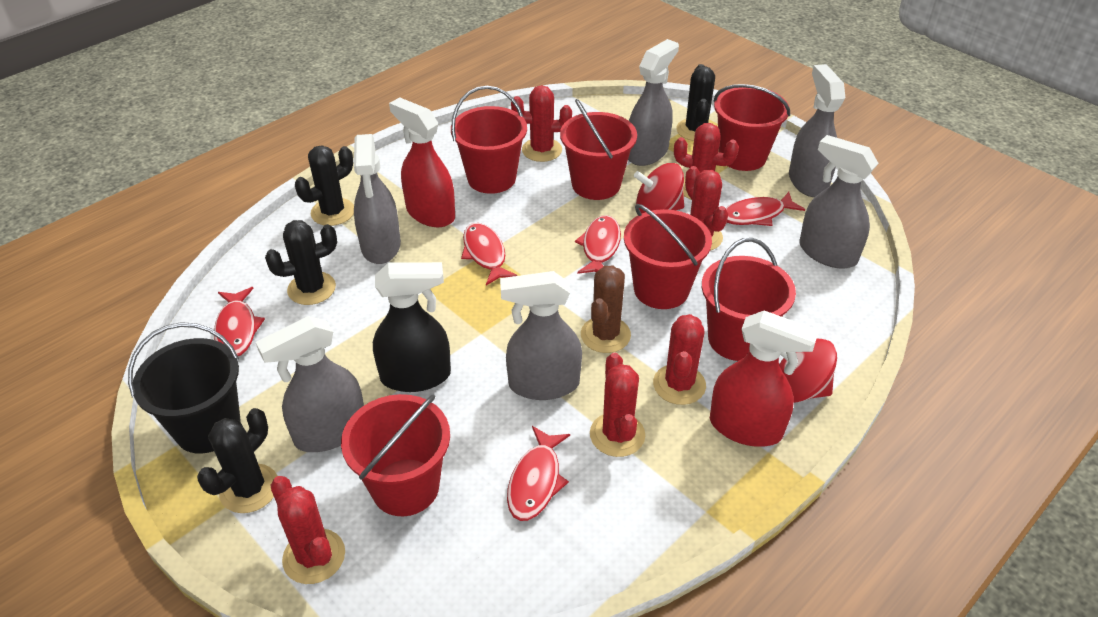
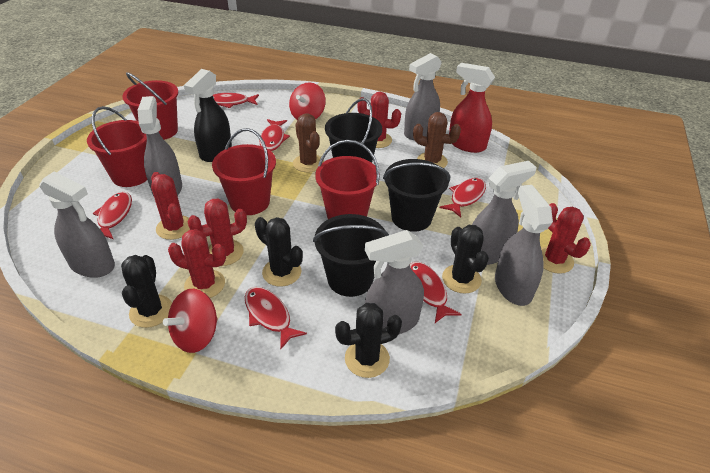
black bucket: 1 -> 3
brown cactus: 1 -> 2
red bucket: 6 -> 4
red cactus: 6 -> 5
red fish: 5 -> 6
red spray bottle: 2 -> 1

